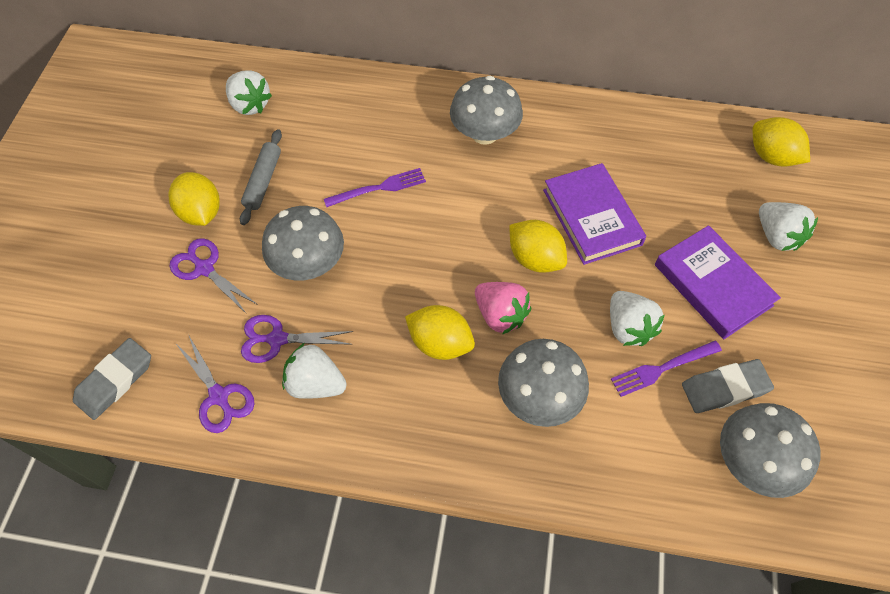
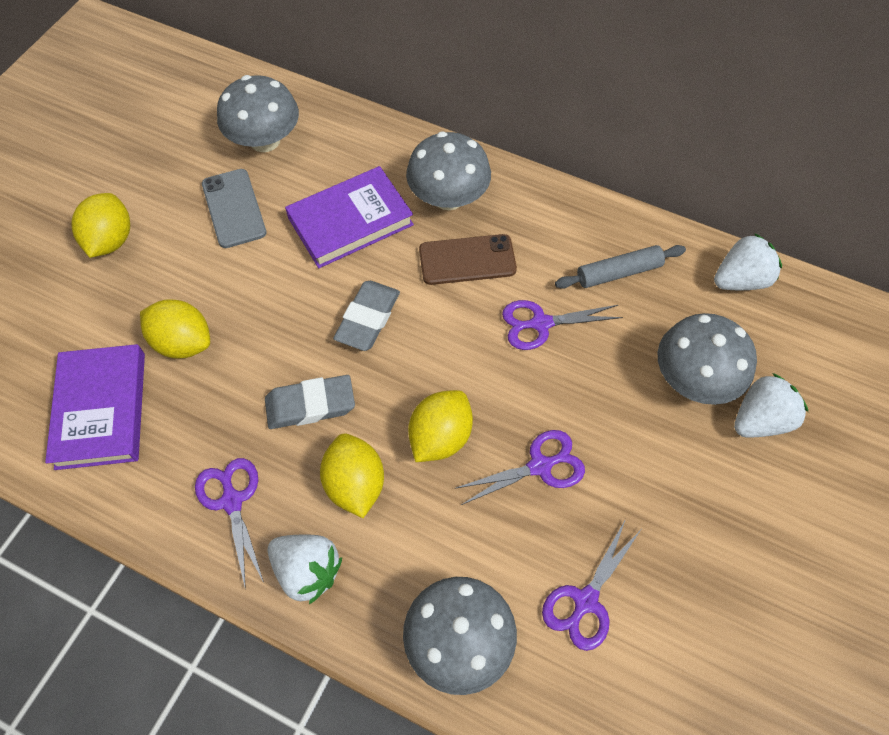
brown phone: 0 -> 1
grey phone: 0 -> 1
pink strawberry: 1 -> 0
purple fork: 2 -> 0
purple scissors: 3 -> 4
white strawberry: 4 -> 3

